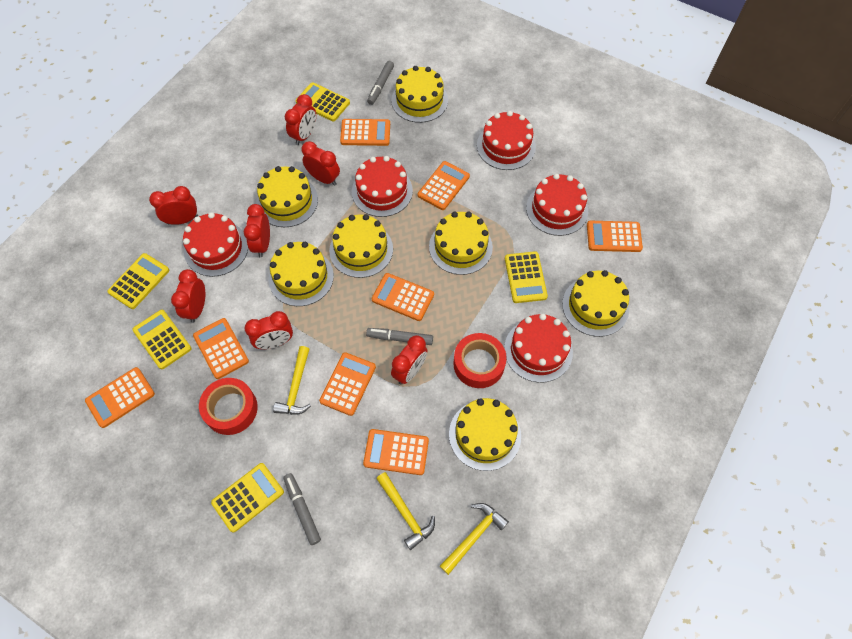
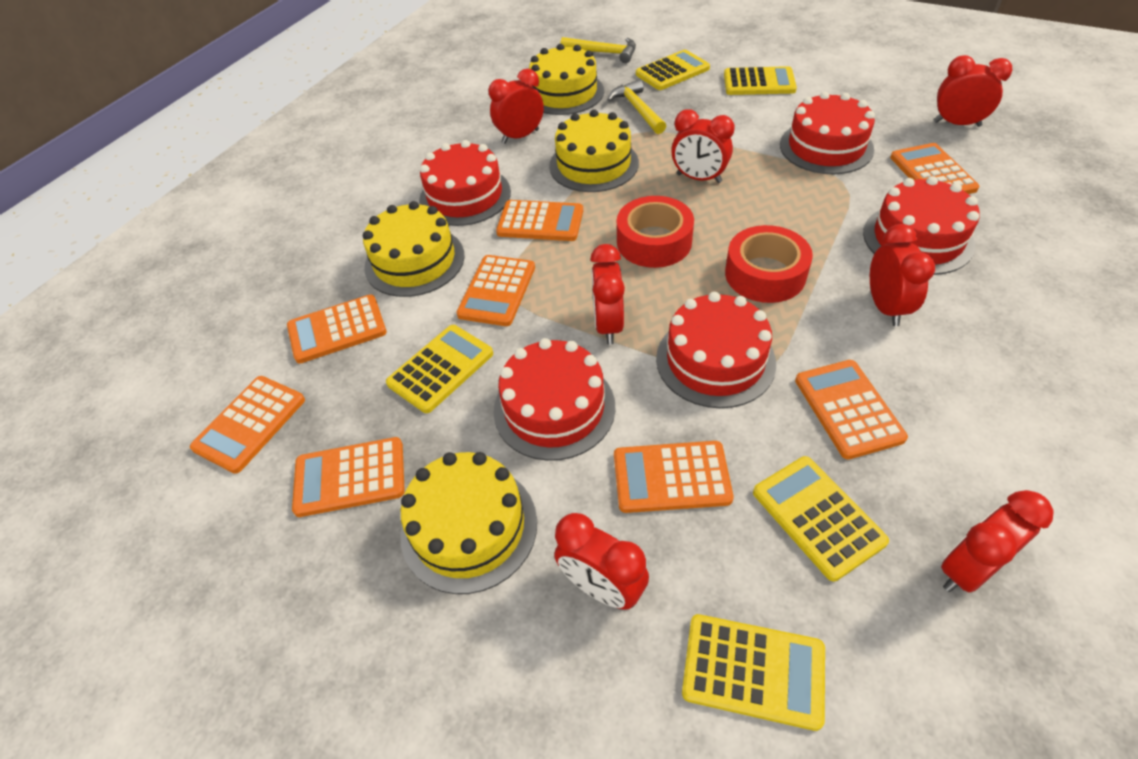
grey marker: 3 -> 0
yellow cake: 7 -> 4
yellow hammer: 3 -> 2

